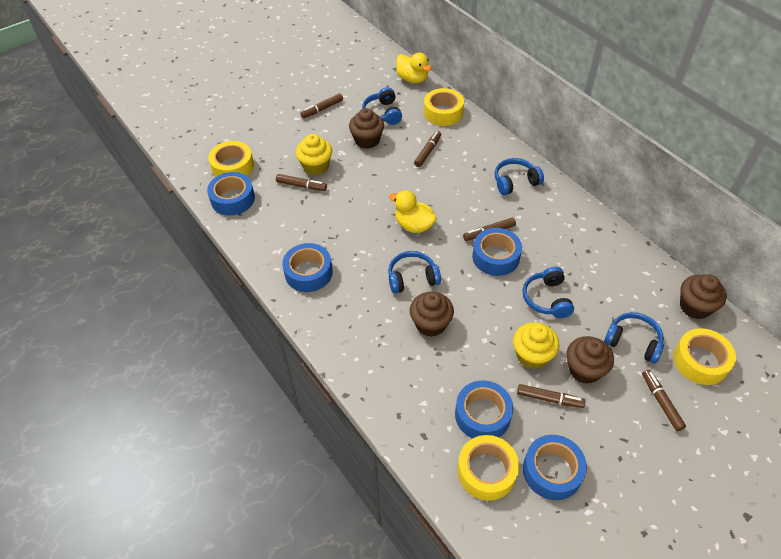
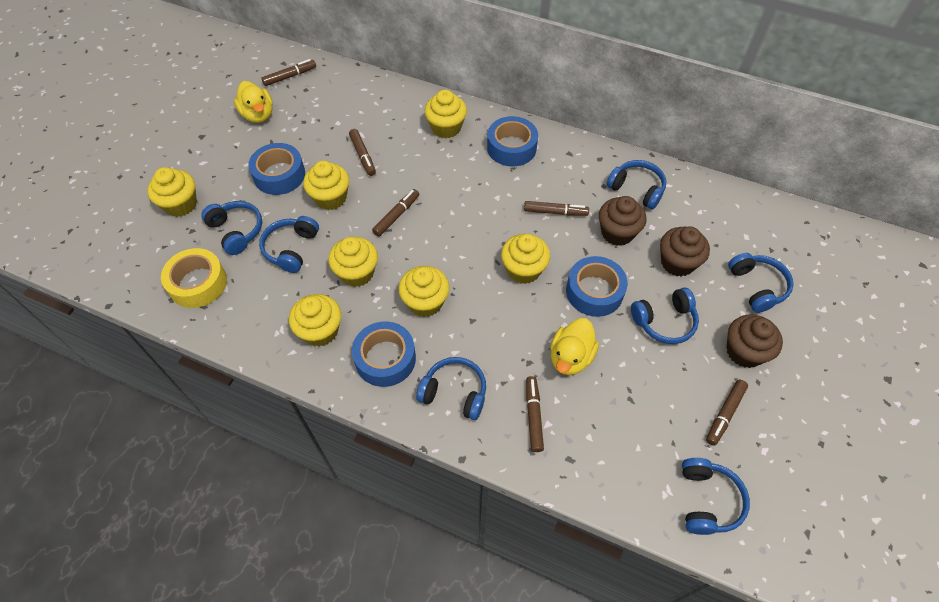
blue headphones: 5 -> 7
blue tape: 5 -> 4
brown cupcake: 4 -> 3
yellow cupcake: 2 -> 7
yellow tape: 4 -> 1

